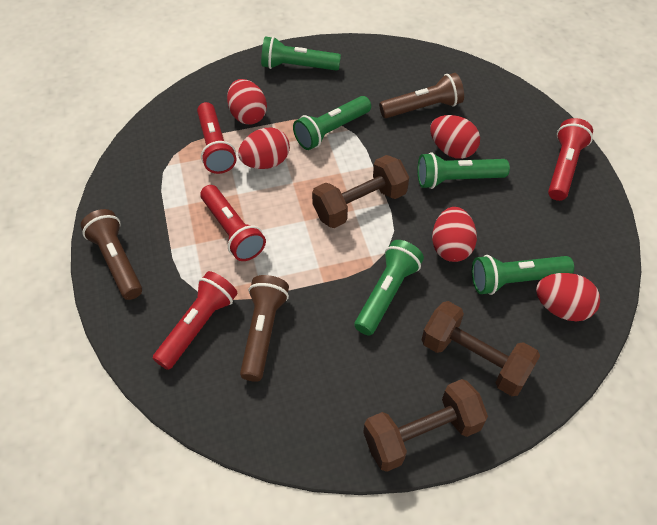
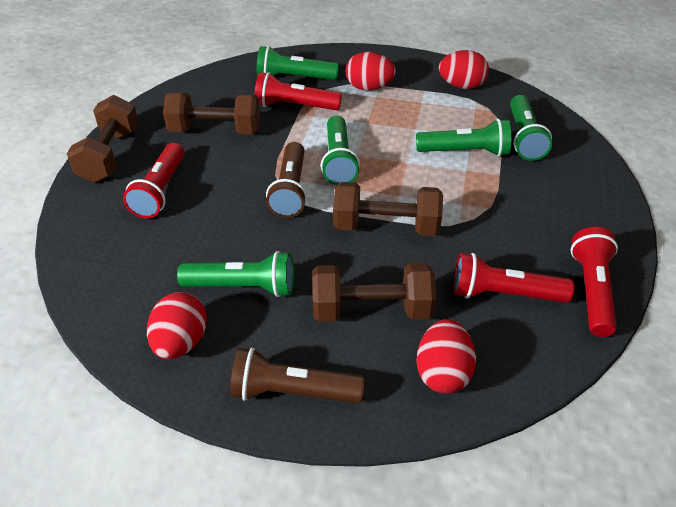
brown dumbbell: 3 -> 4
brown flashlight: 3 -> 2
red egg: 5 -> 4

